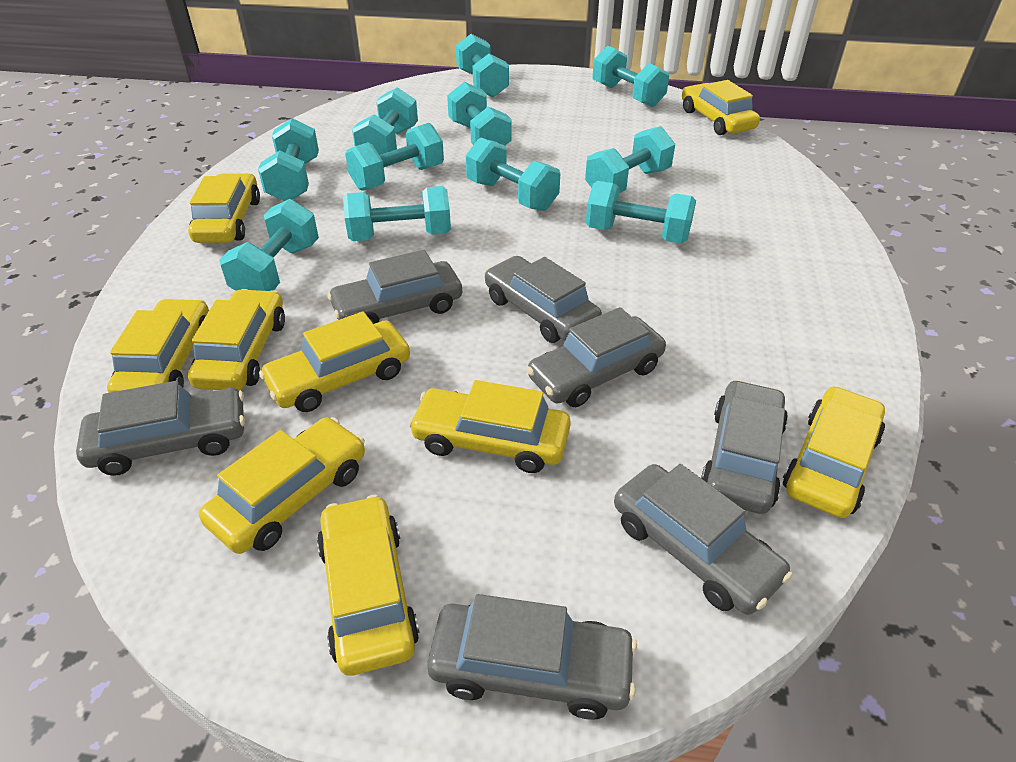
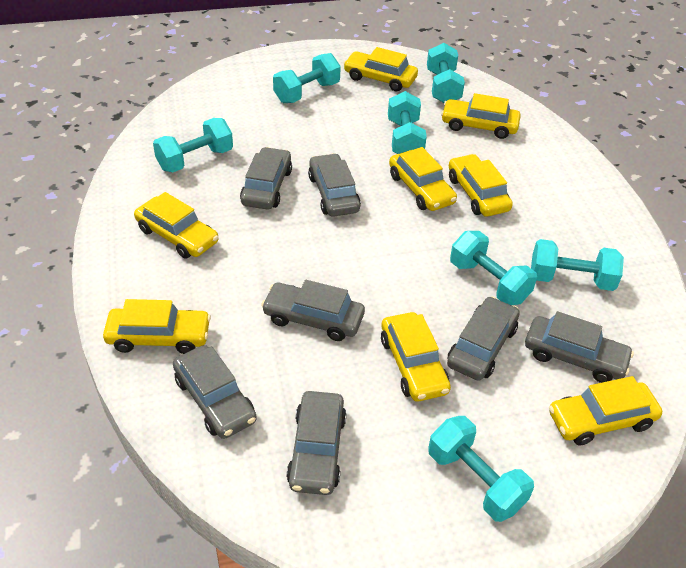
turquoise dumbbell: 11 -> 7
yellow car: 9 -> 8

